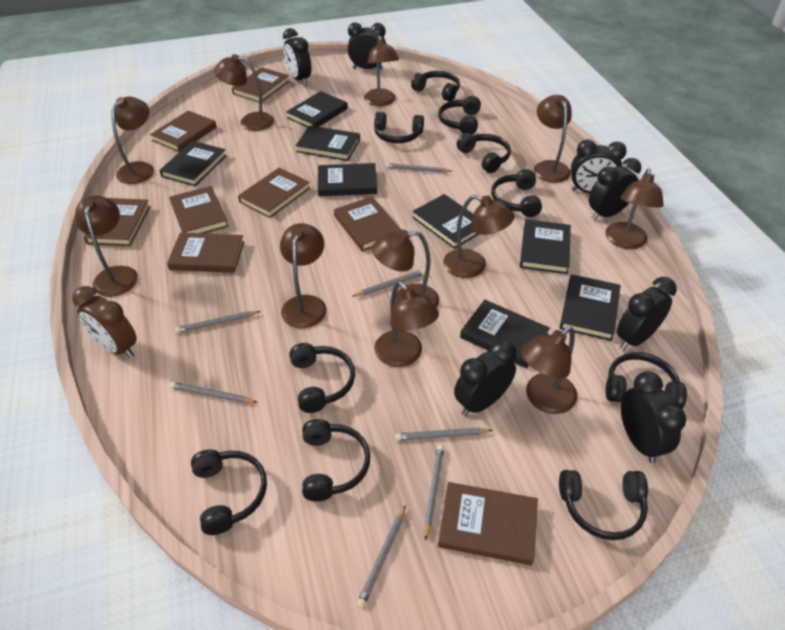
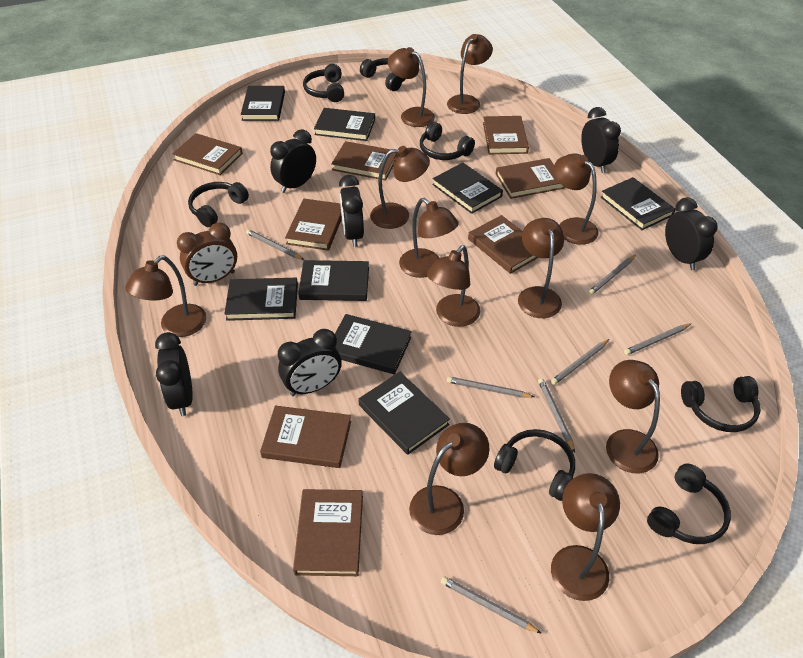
black clock: 7 -> 6
black headphones: 10 -> 7

